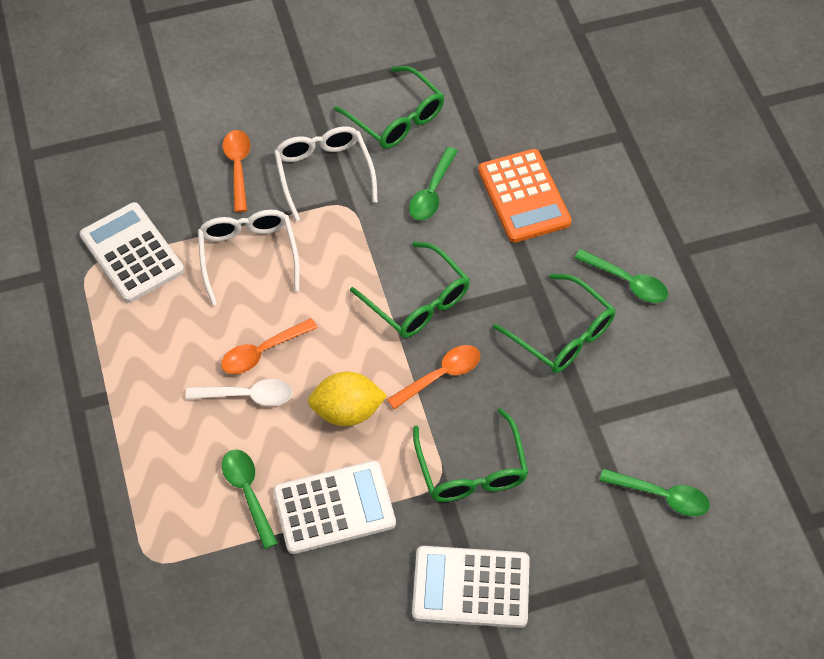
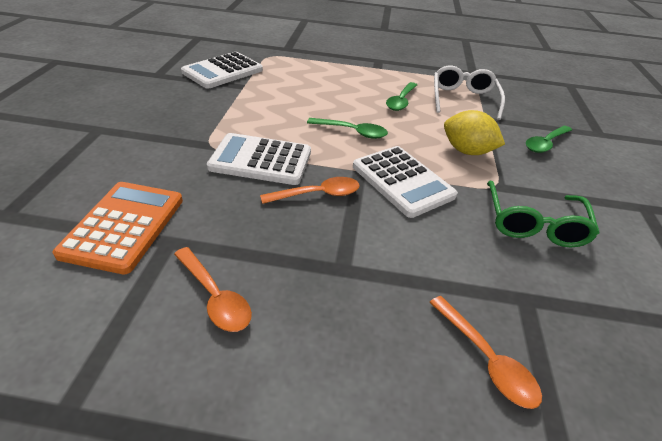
green glasses: 4 -> 1
green spoon: 4 -> 3
white glasses: 2 -> 1
white spoon: 1 -> 0

